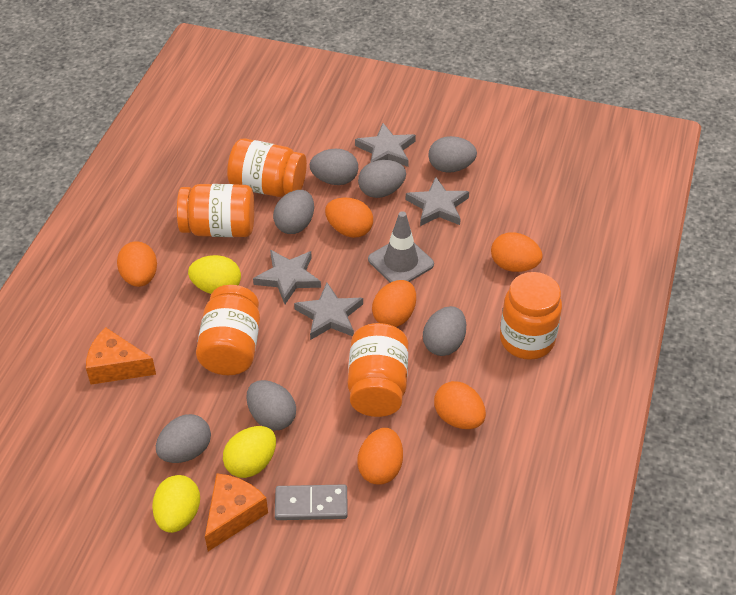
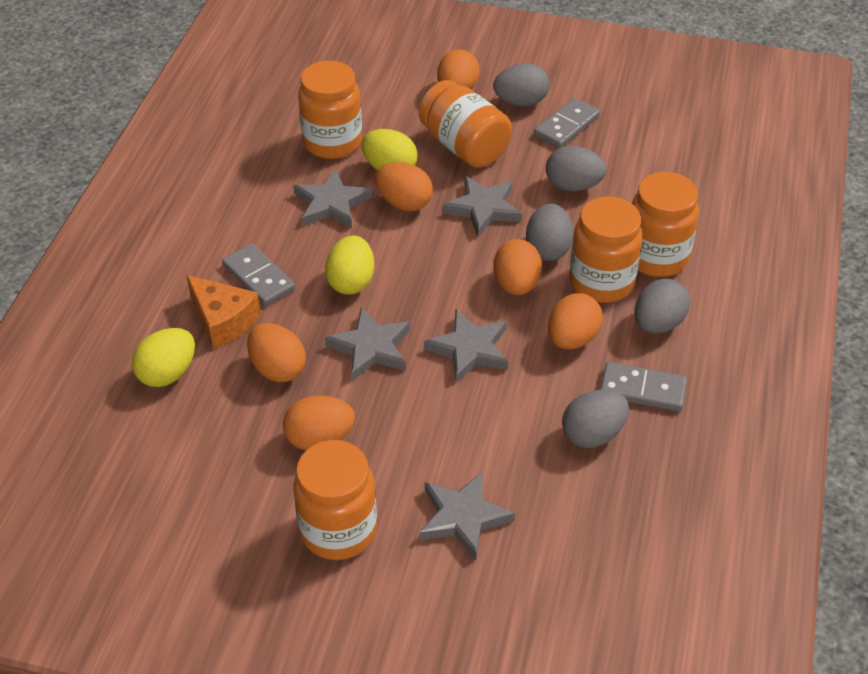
grey domino: 1 -> 3
grey egg: 7 -> 5
grey star: 4 -> 5
grey traffic cone: 1 -> 0
orange cheese: 2 -> 1

